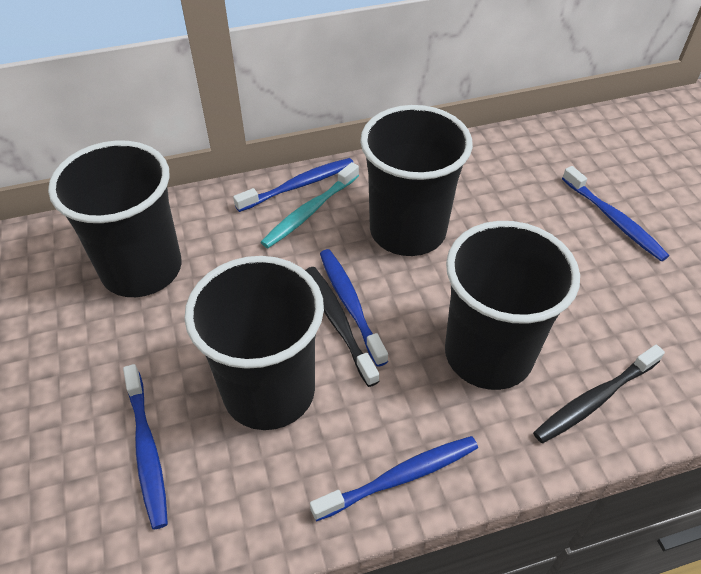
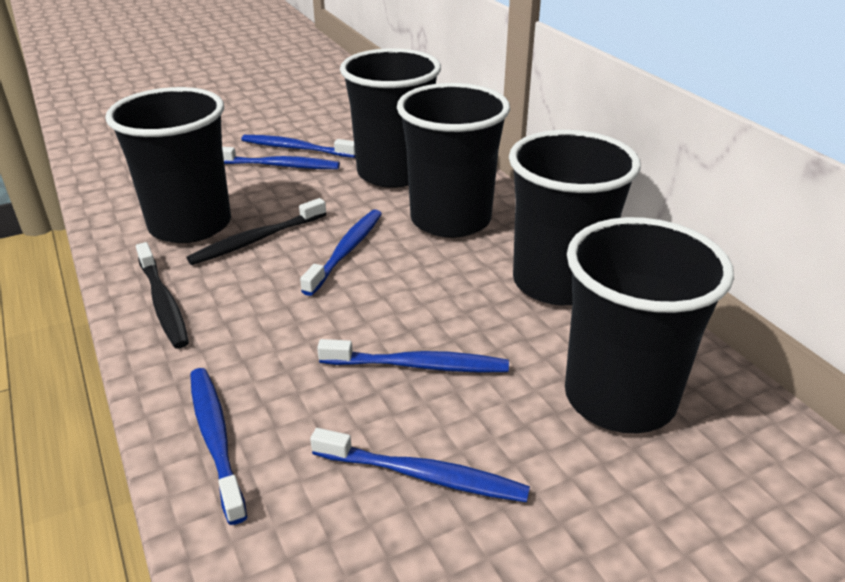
black cup: 4 -> 5
blue toothbrush: 5 -> 6
turquoise toothbrush: 1 -> 0

